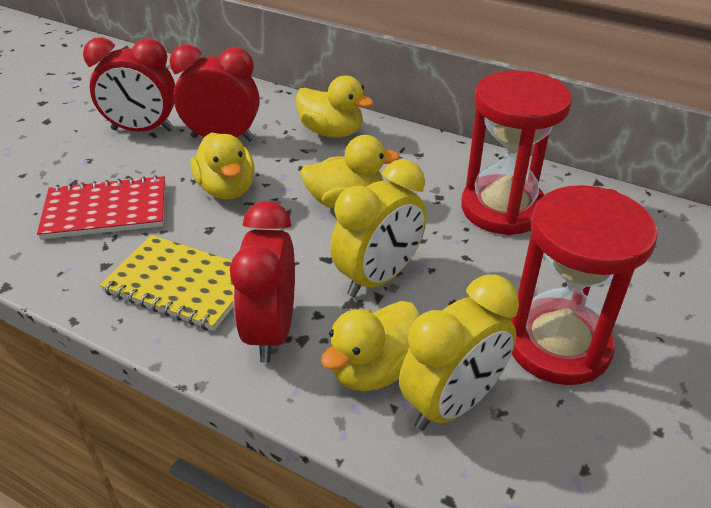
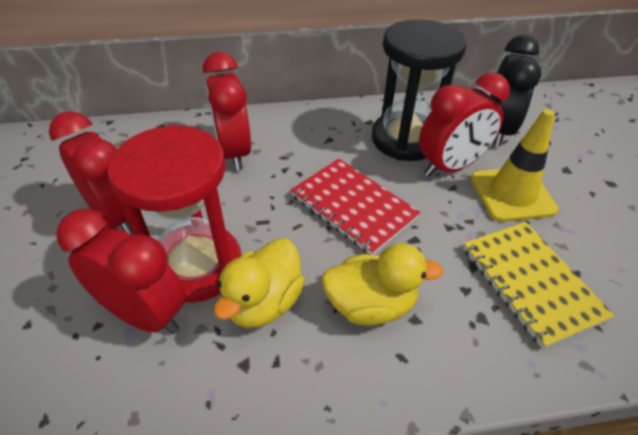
black clock: 0 -> 1
black hourglass: 0 -> 1
red clock: 3 -> 4
red hourglass: 2 -> 1
yellow clock: 2 -> 0
yellow duck: 4 -> 2
yellow traffic cone: 0 -> 1

